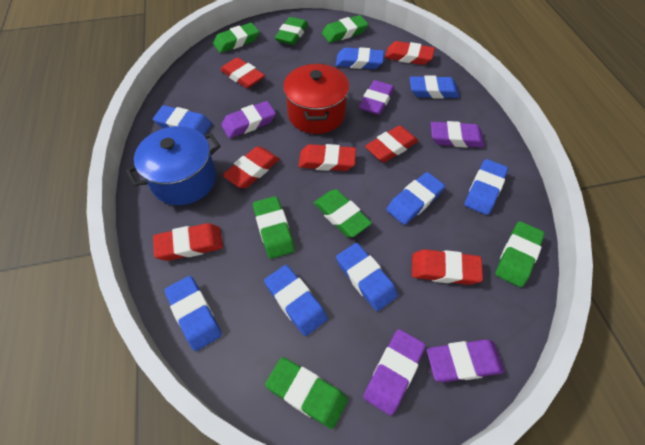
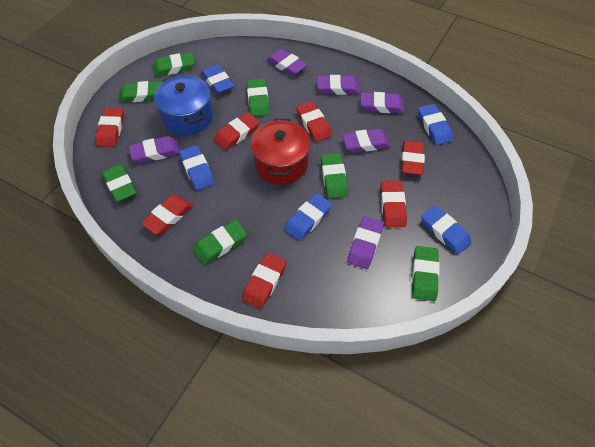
blue eraser: 8 -> 5
purple eraser: 5 -> 6

